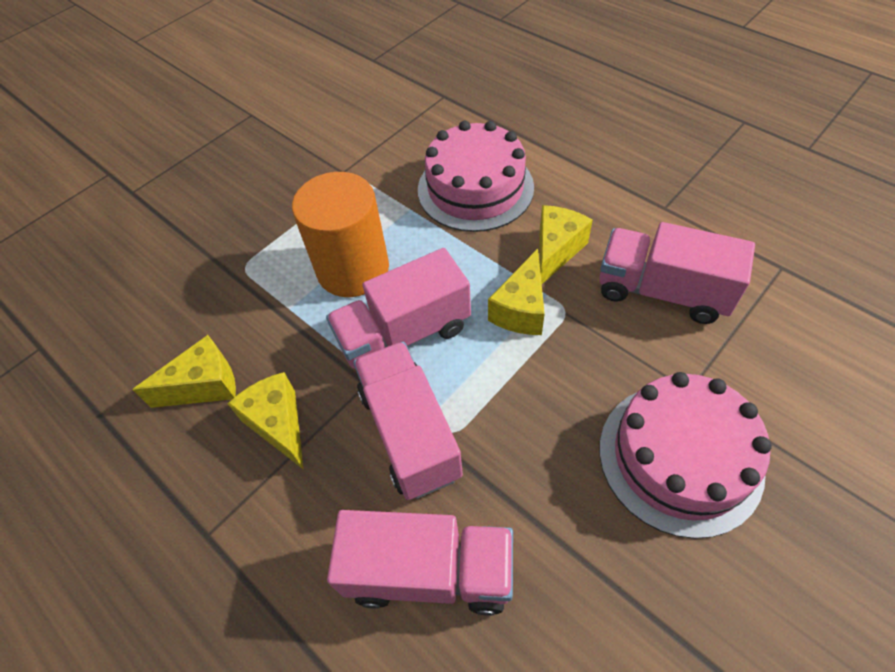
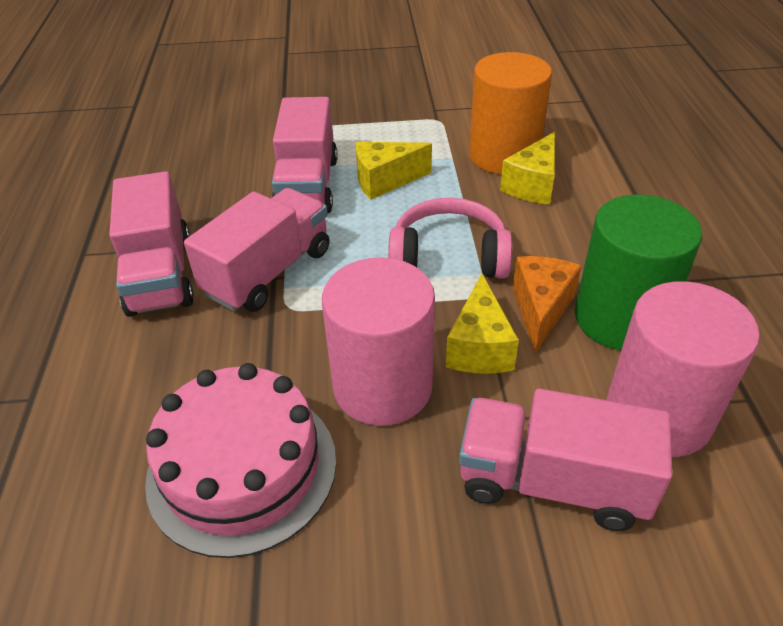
green cylinder: 0 -> 1
orange cheese: 0 -> 1
pink cake: 2 -> 1
pink cylinder: 0 -> 2
pink headphones: 0 -> 1
yellow cheese: 4 -> 3

